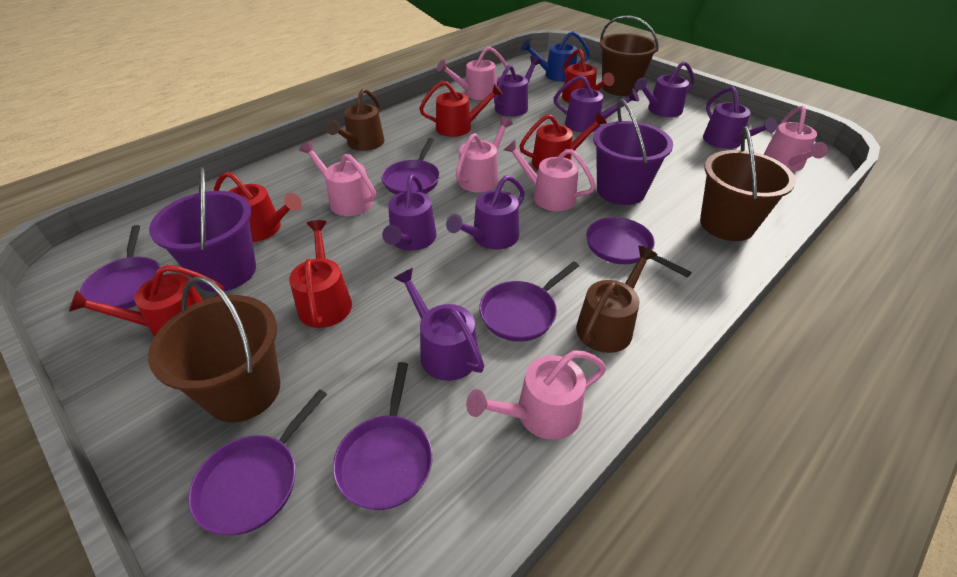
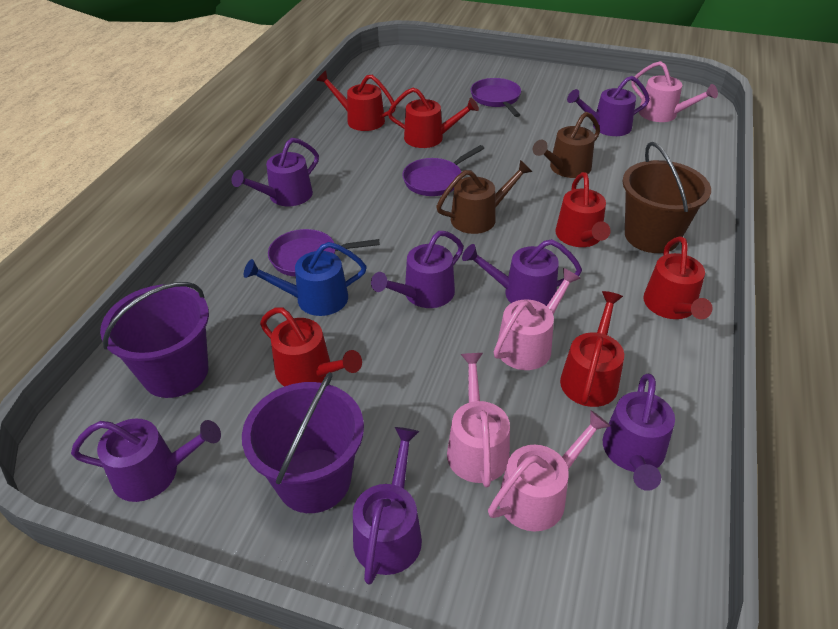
brown bucket: 3 -> 1
pink watering can: 6 -> 4
purple pan: 6 -> 3

